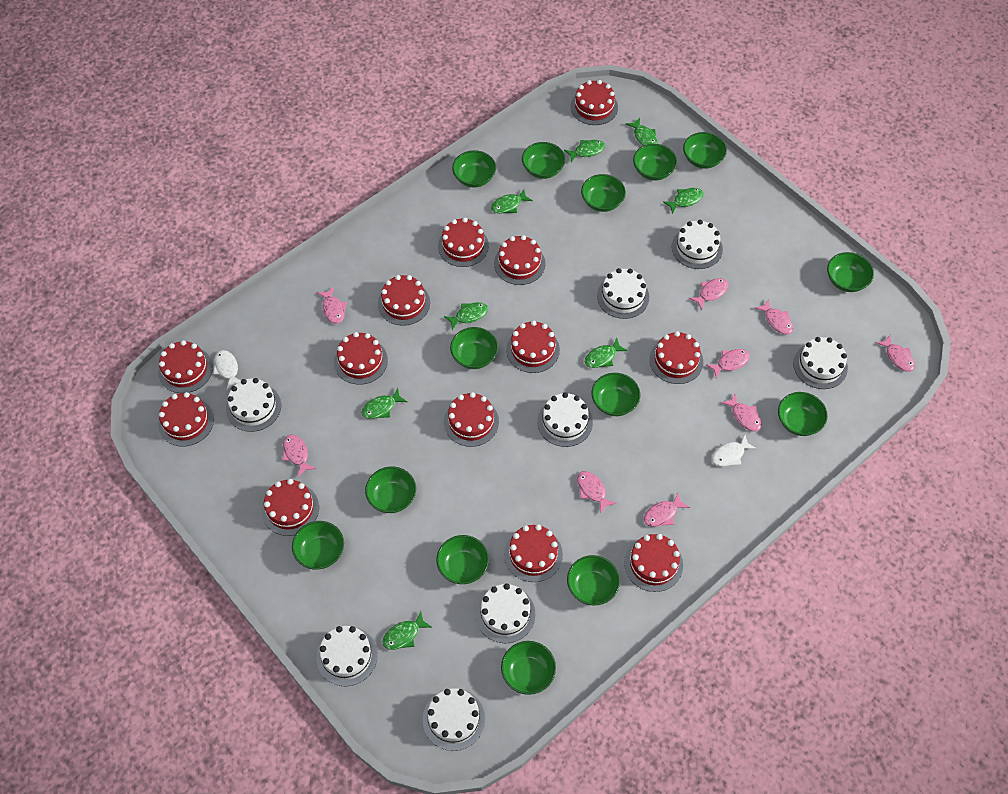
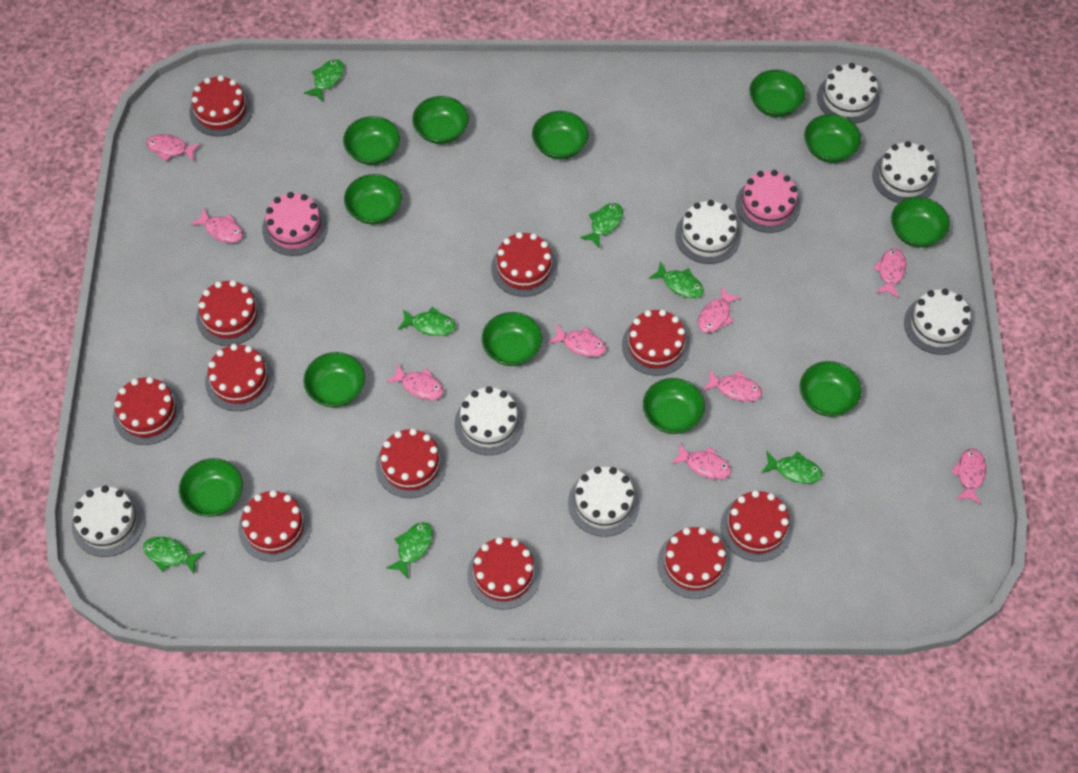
green bowl: 14 -> 12
green fish: 8 -> 7
pink cake: 0 -> 2
red cake: 13 -> 11
white cake: 8 -> 7
white fish: 2 -> 0

